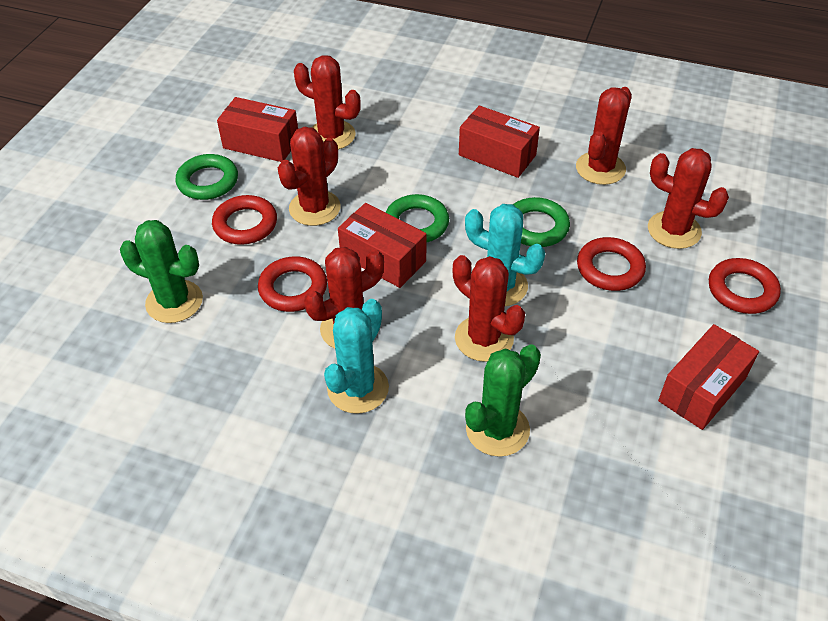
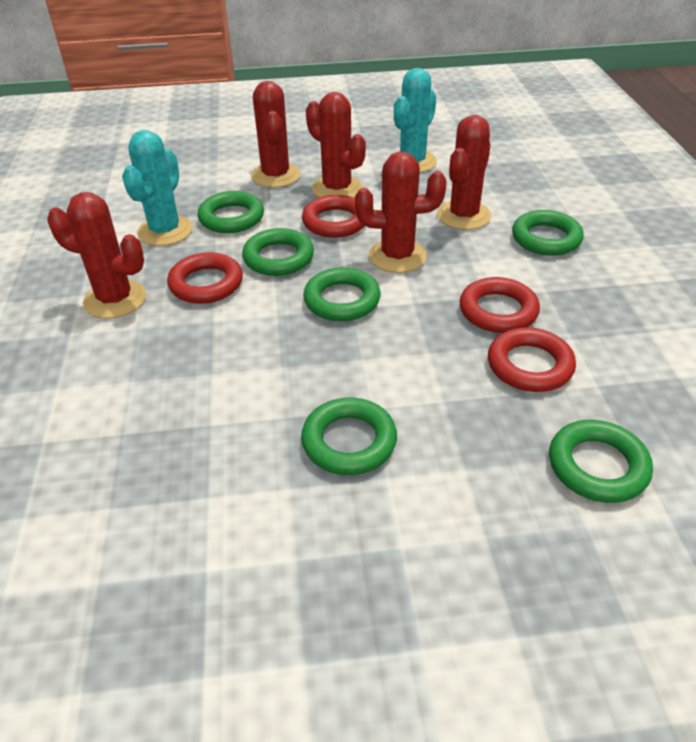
green cactus: 2 -> 0
green ring: 3 -> 6
red box: 4 -> 0
red cactus: 6 -> 5

